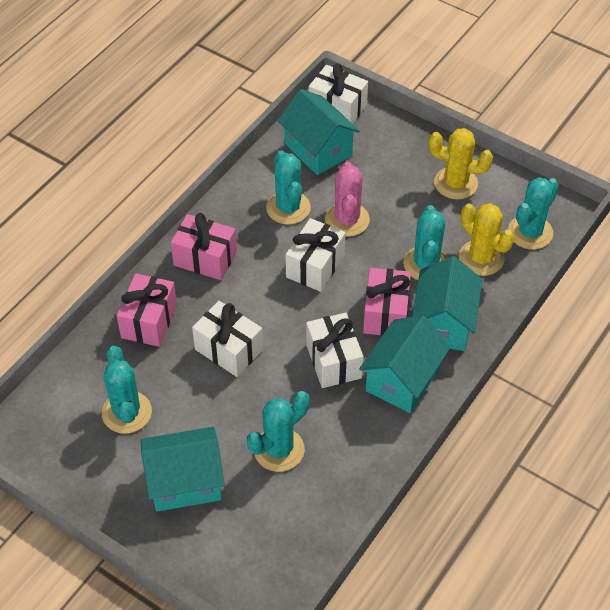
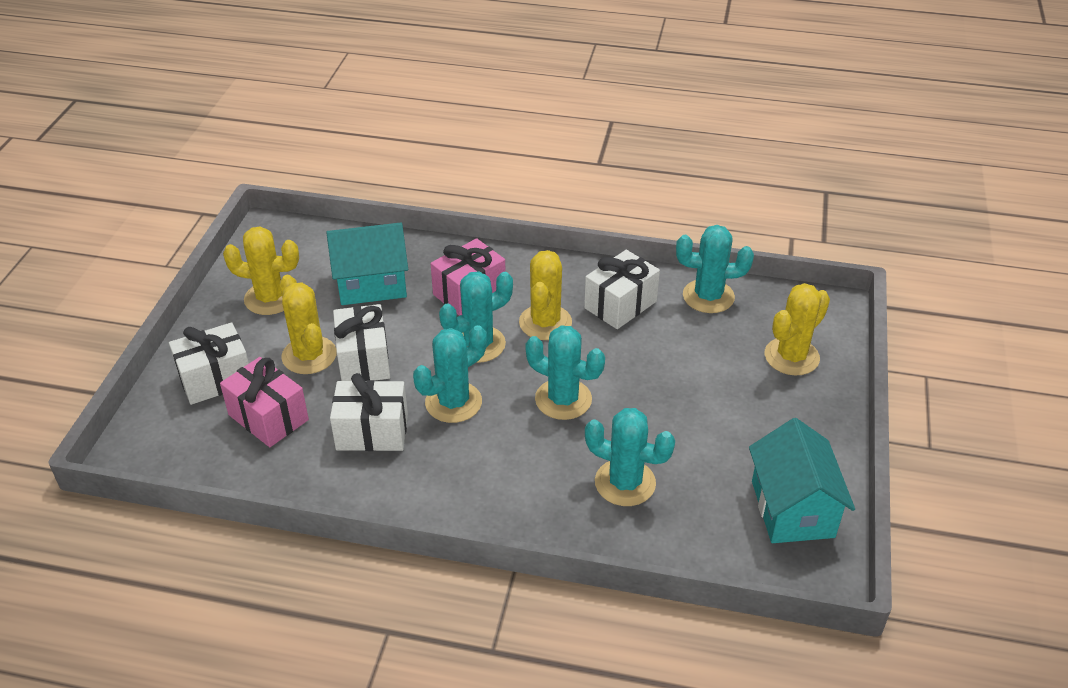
pink cactus: 1 -> 0
pink gift: 3 -> 2
turquoise house: 4 -> 2
yellow cactus: 2 -> 4

